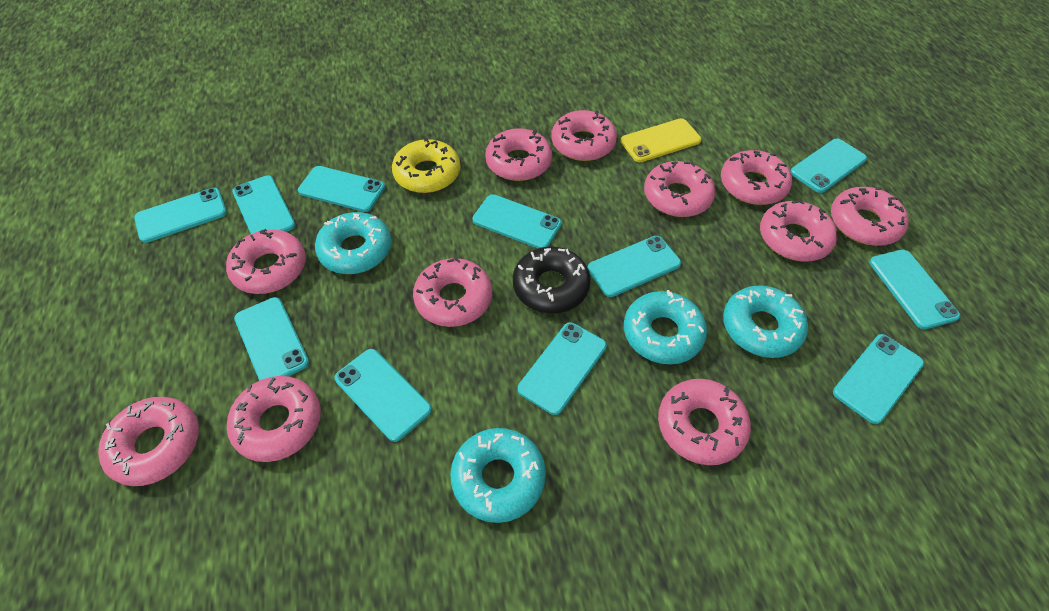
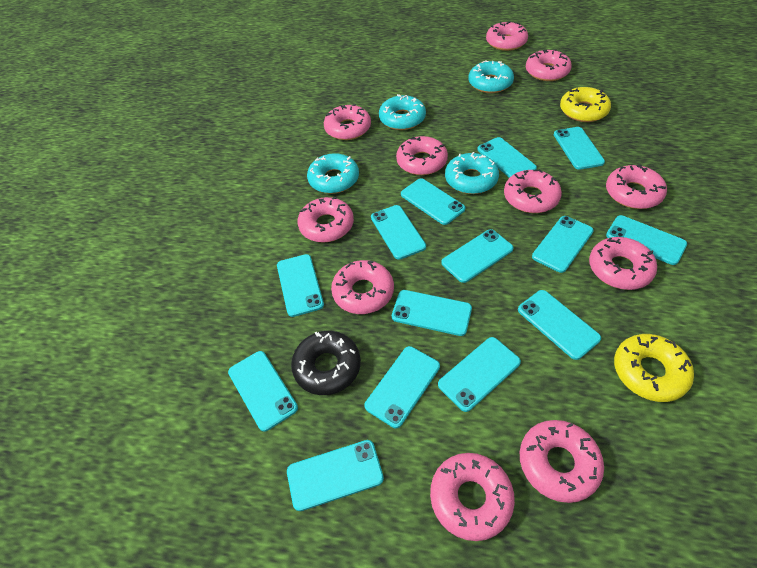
turquoise phone: 11 -> 14
yellow donut: 1 -> 2
yellow phone: 1 -> 0

